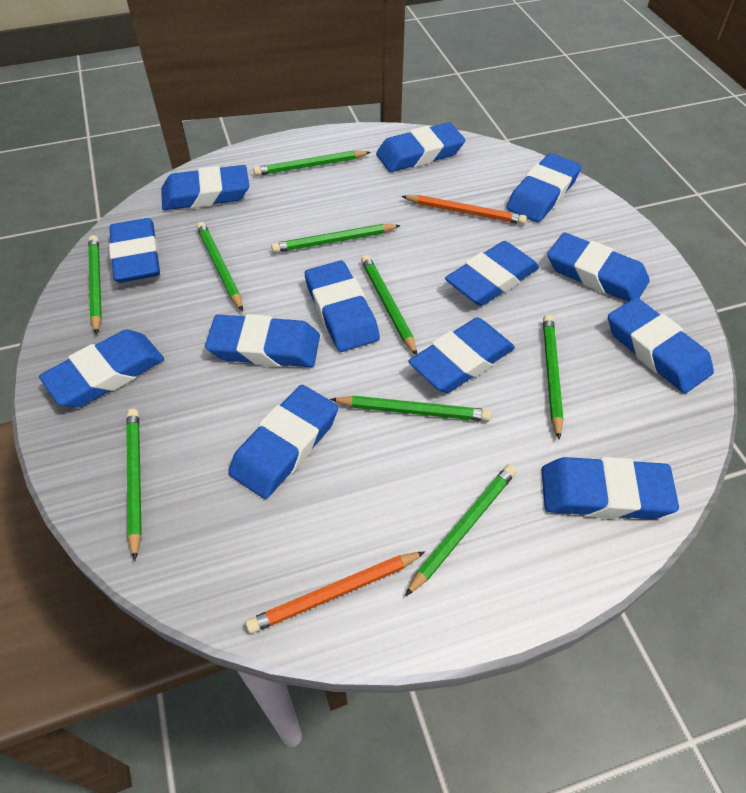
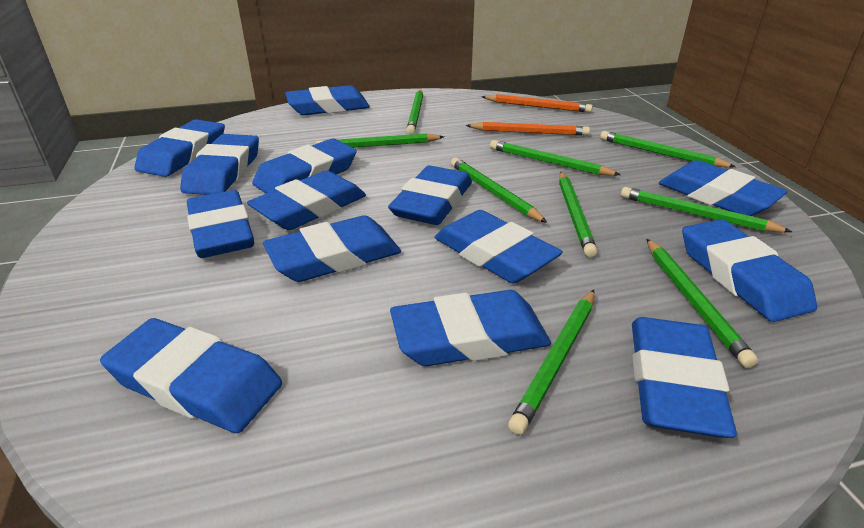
blue eraser: 13 -> 14

